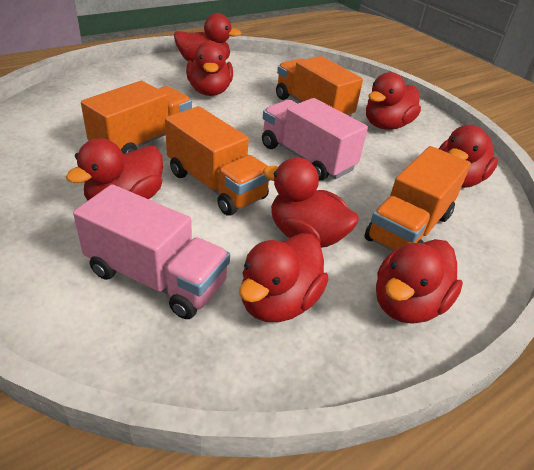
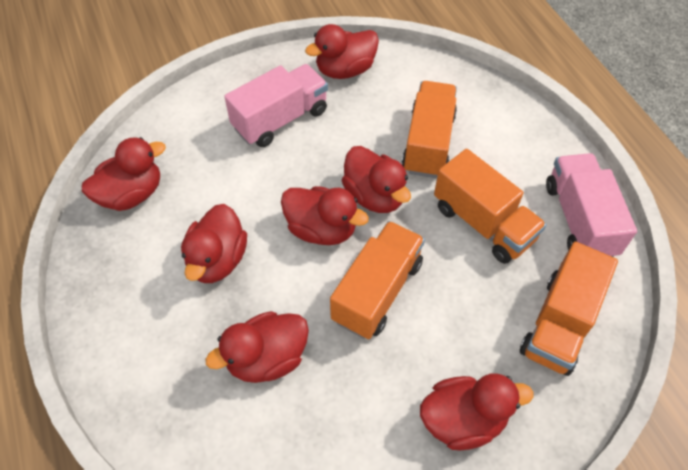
red duck: 8 -> 7

